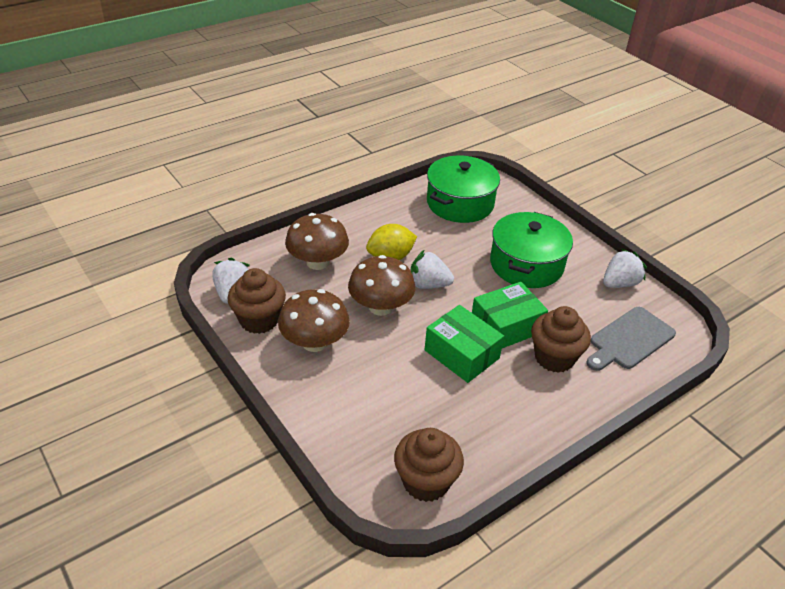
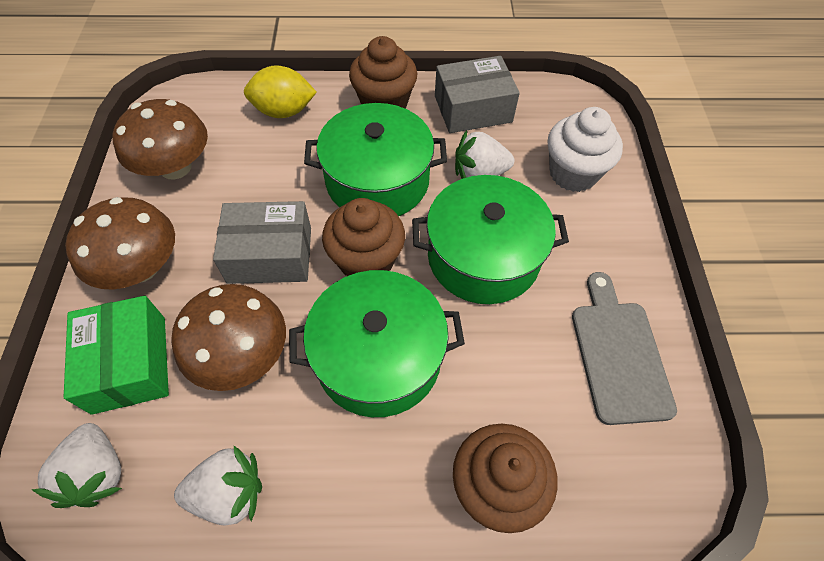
green box: 2 -> 1
green pot: 2 -> 3
grey box: 0 -> 2
white cupcake: 0 -> 1

